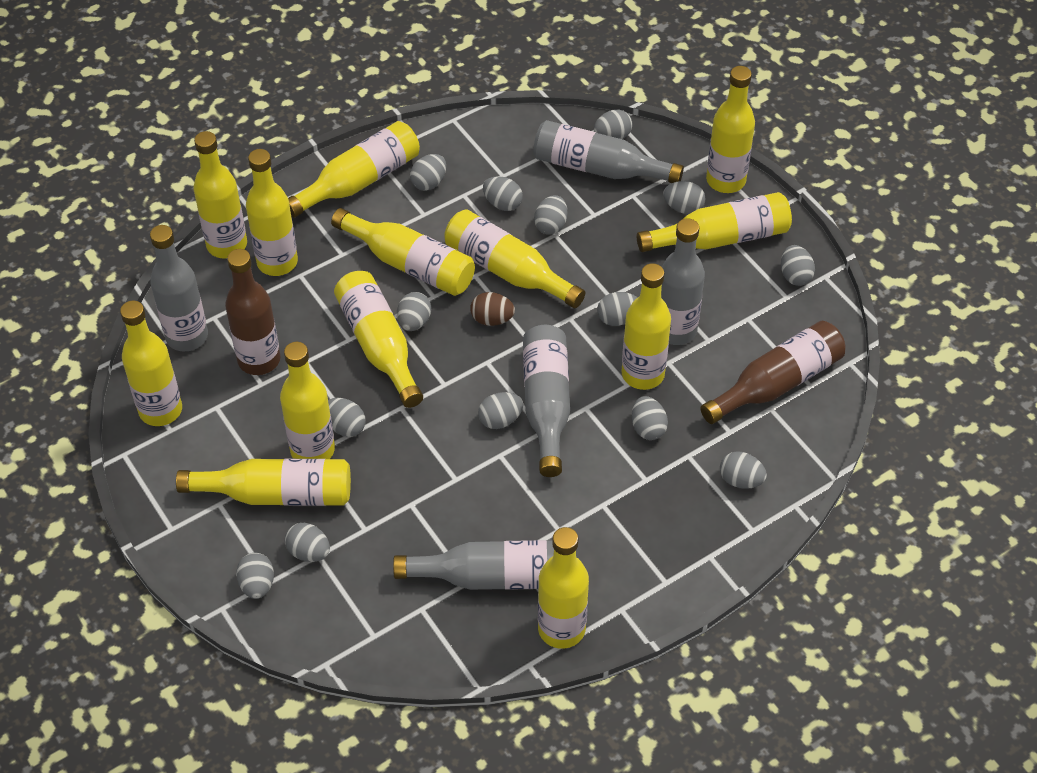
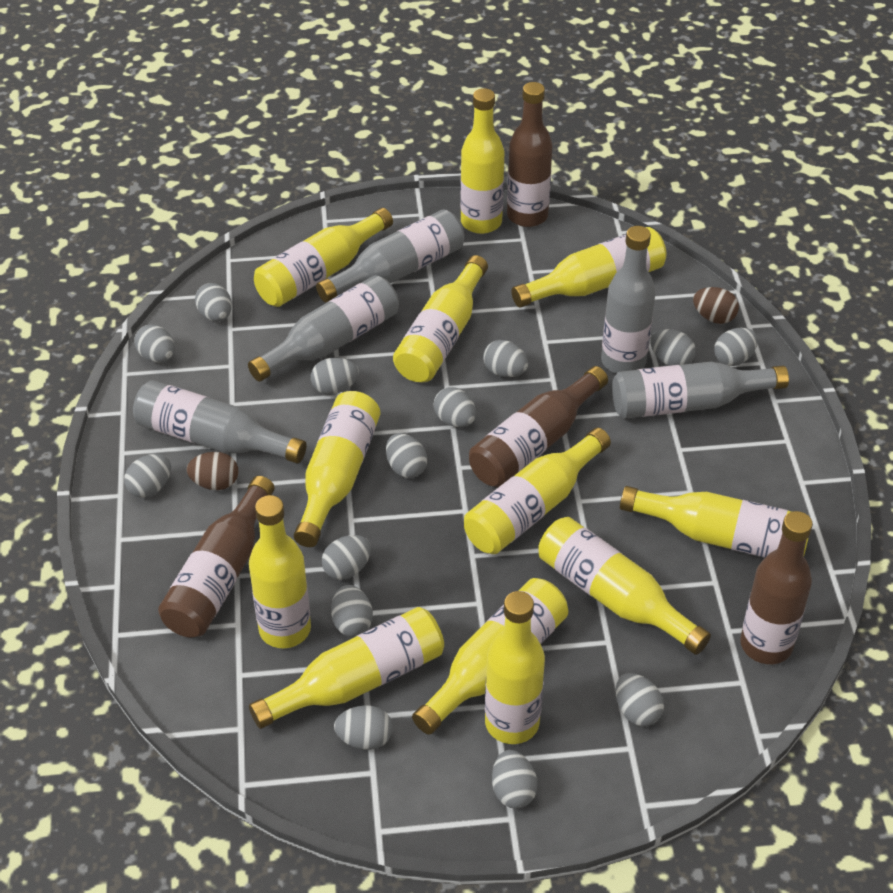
brown bottle: 2 -> 4
brown egg: 1 -> 2
yellow bottle: 13 -> 12

